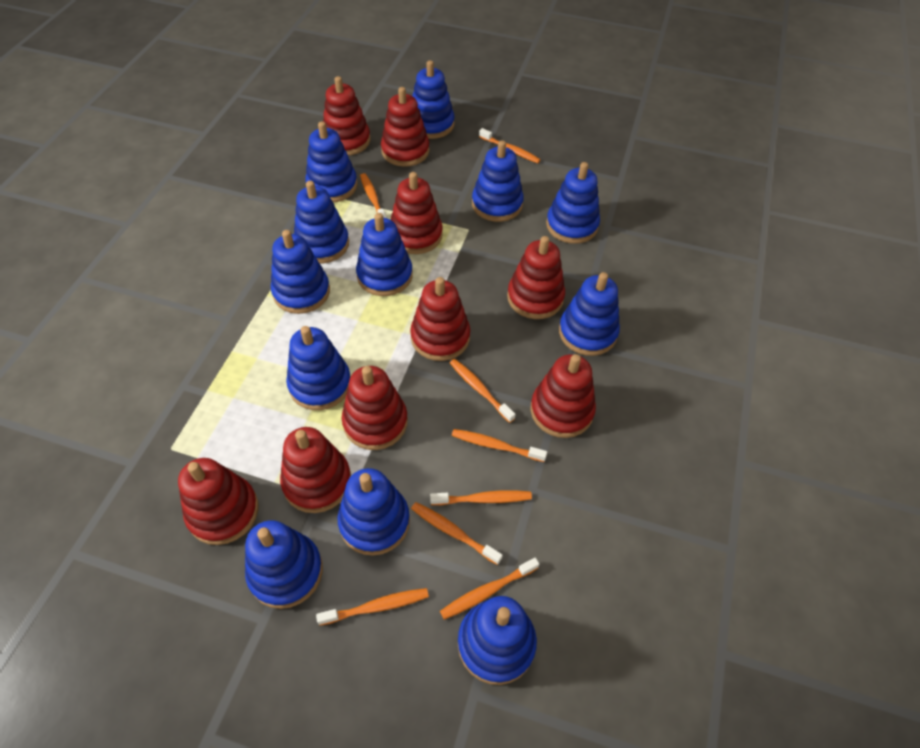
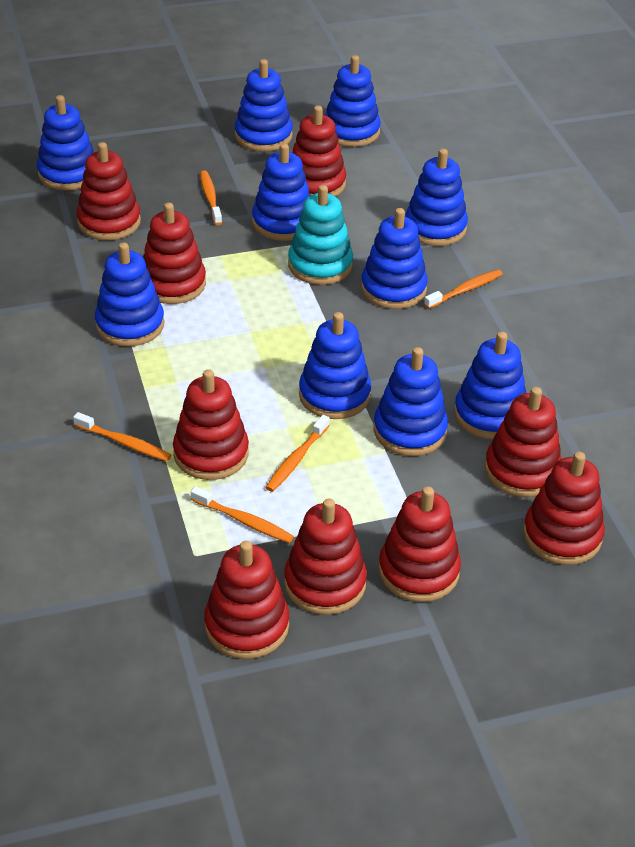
blue stacking toy: 12 -> 10
orange toothbrush: 8 -> 5
turquoise stacking toy: 0 -> 1

